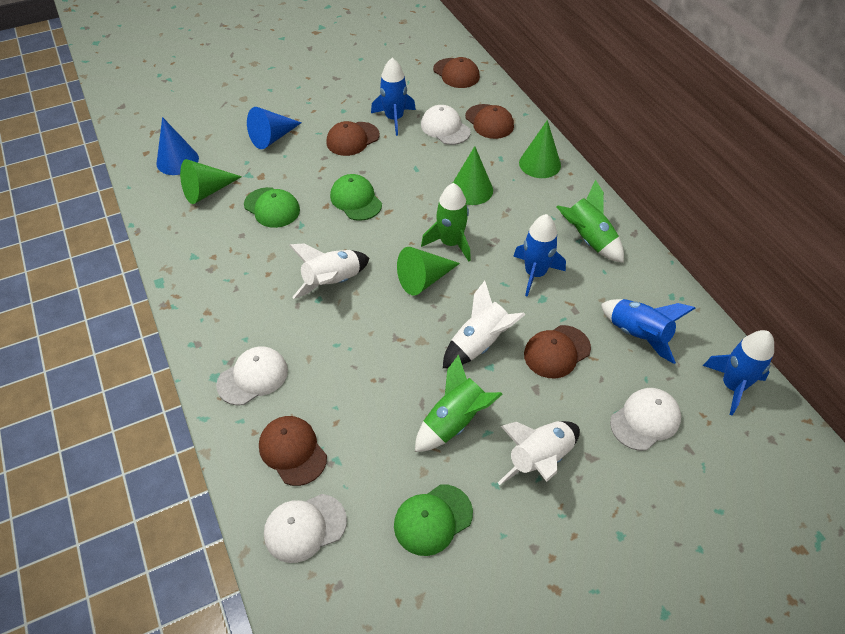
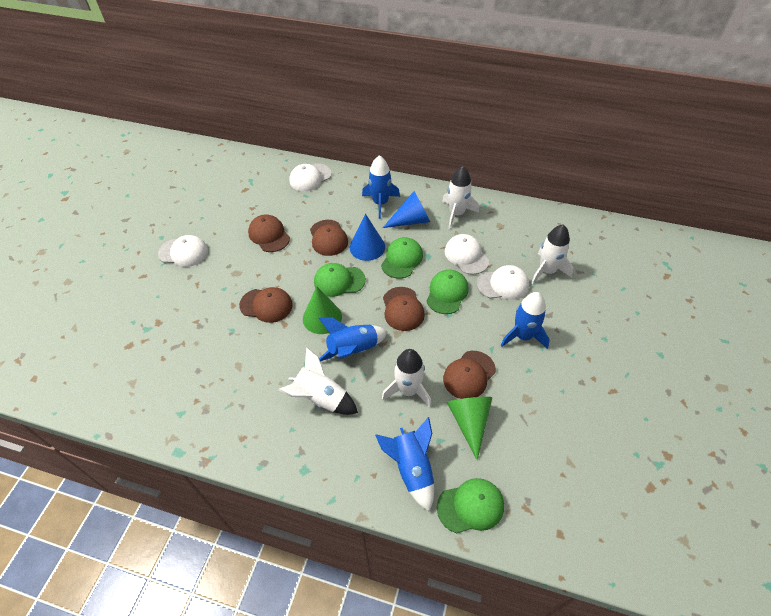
green cap: 3 -> 4
green cone: 4 -> 2
green rocket: 3 -> 0
white rocket: 3 -> 4

